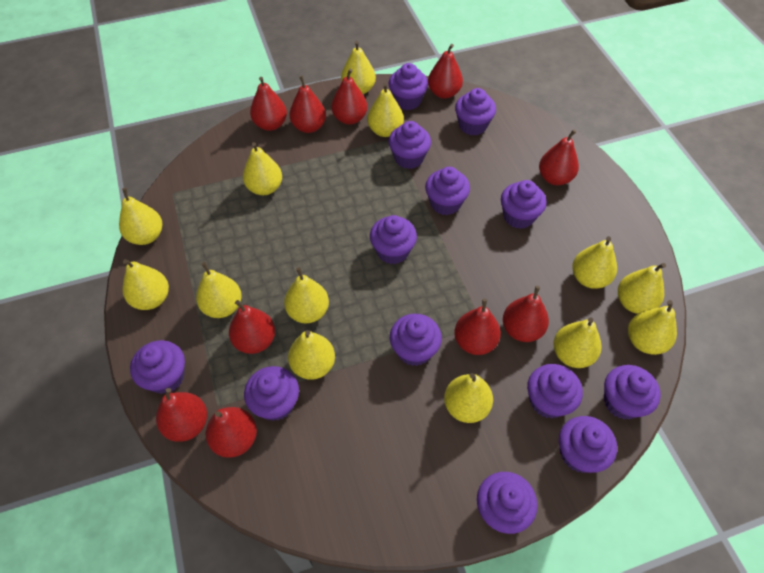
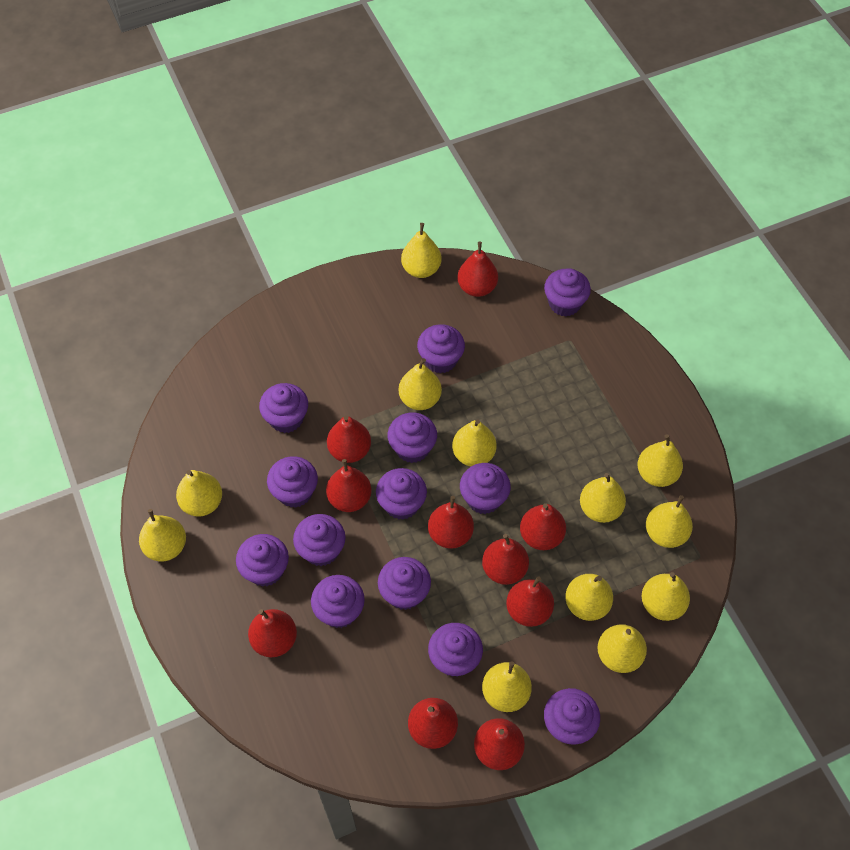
yellow pear: 13 -> 12

